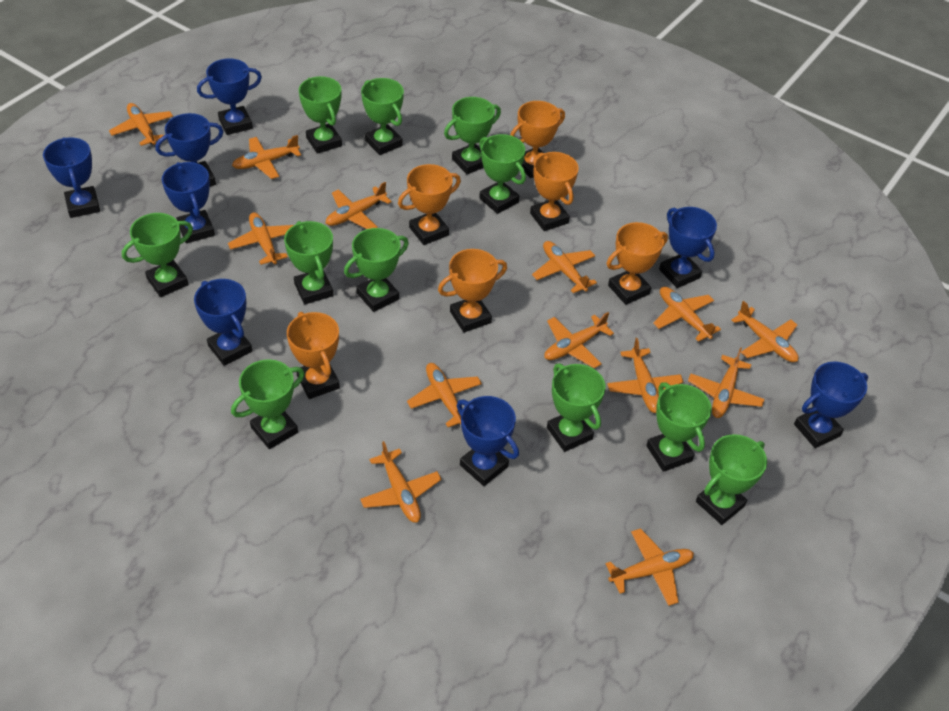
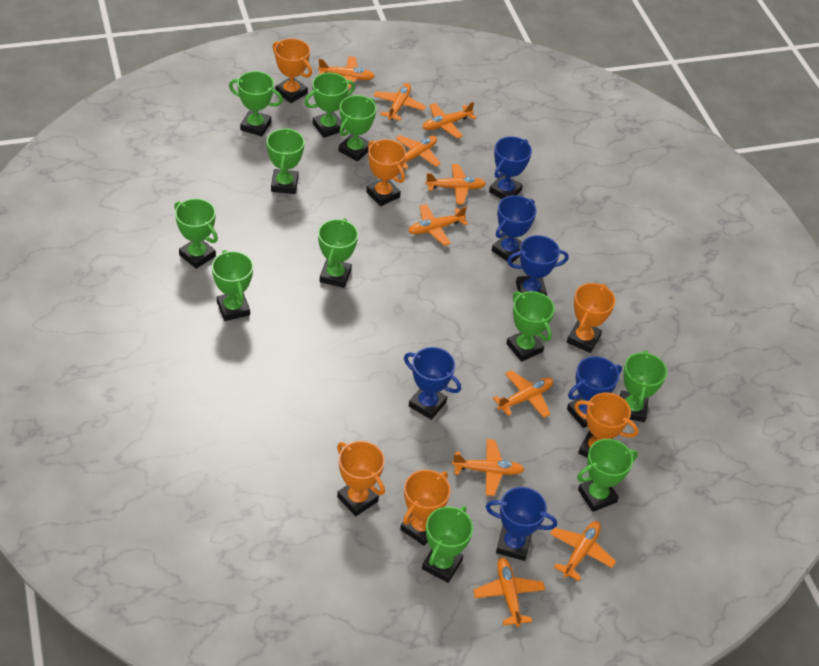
blue trophy: 8 -> 6
orange plane: 13 -> 10

